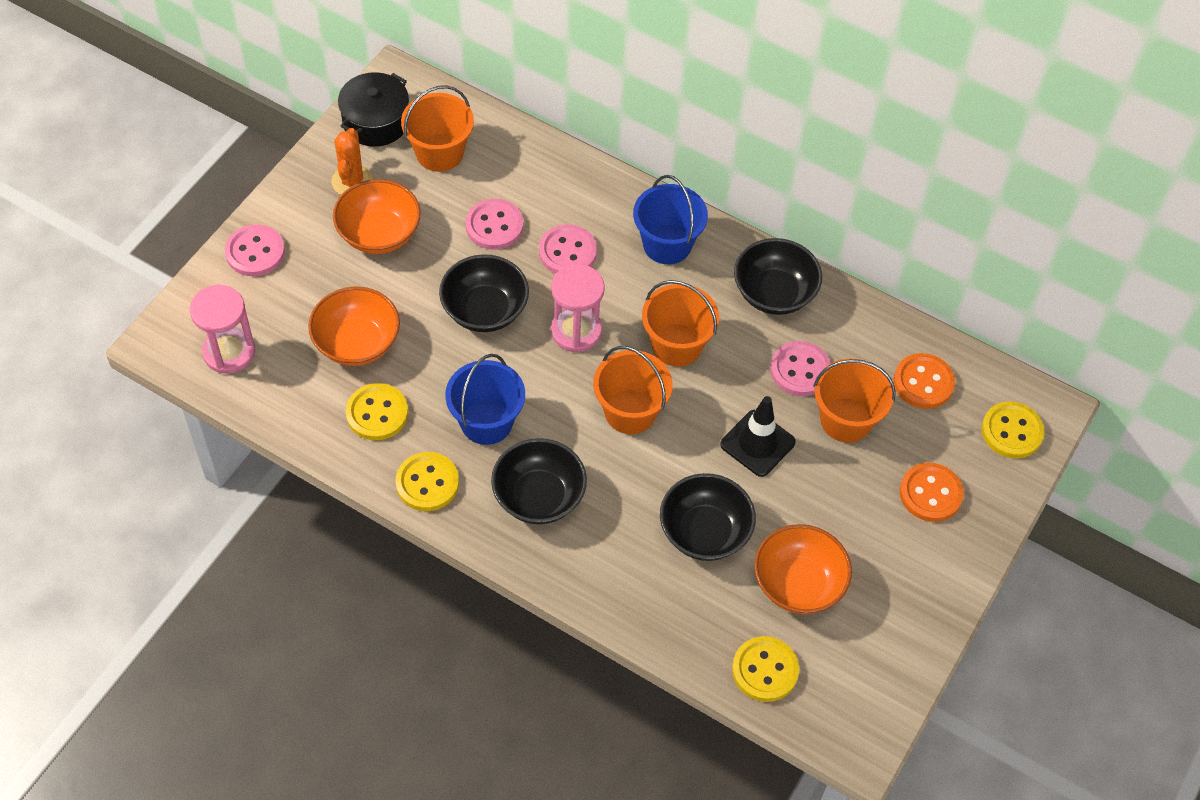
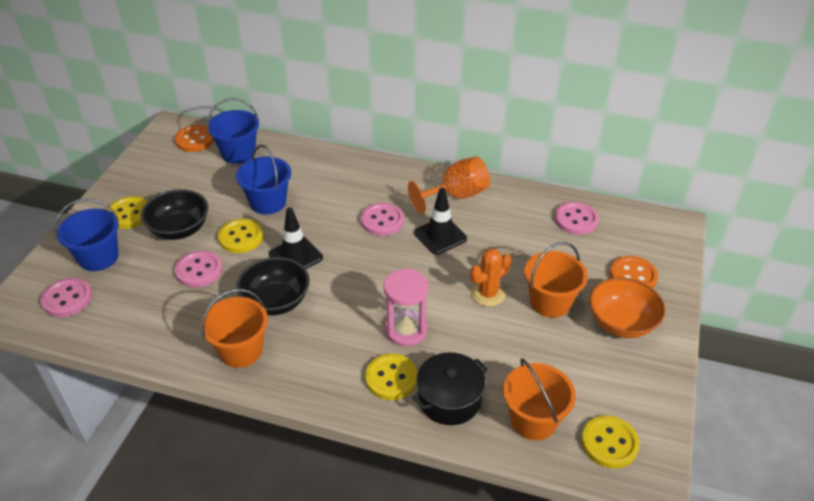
black bowl: 4 -> 2
black traffic cone: 1 -> 2
blue bucket: 2 -> 3
orange bowl: 3 -> 1
orange bucket: 4 -> 3
orange goblet: 0 -> 1
pink hourglass: 2 -> 1

